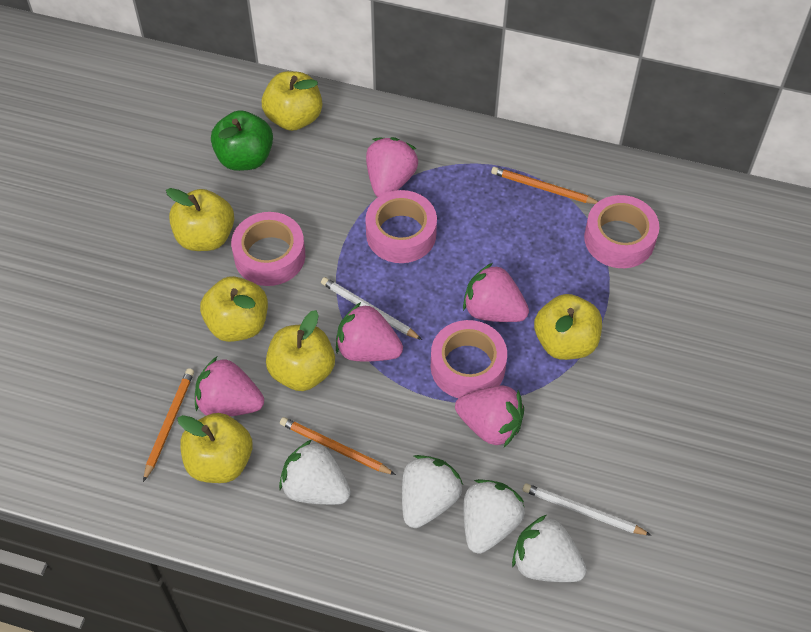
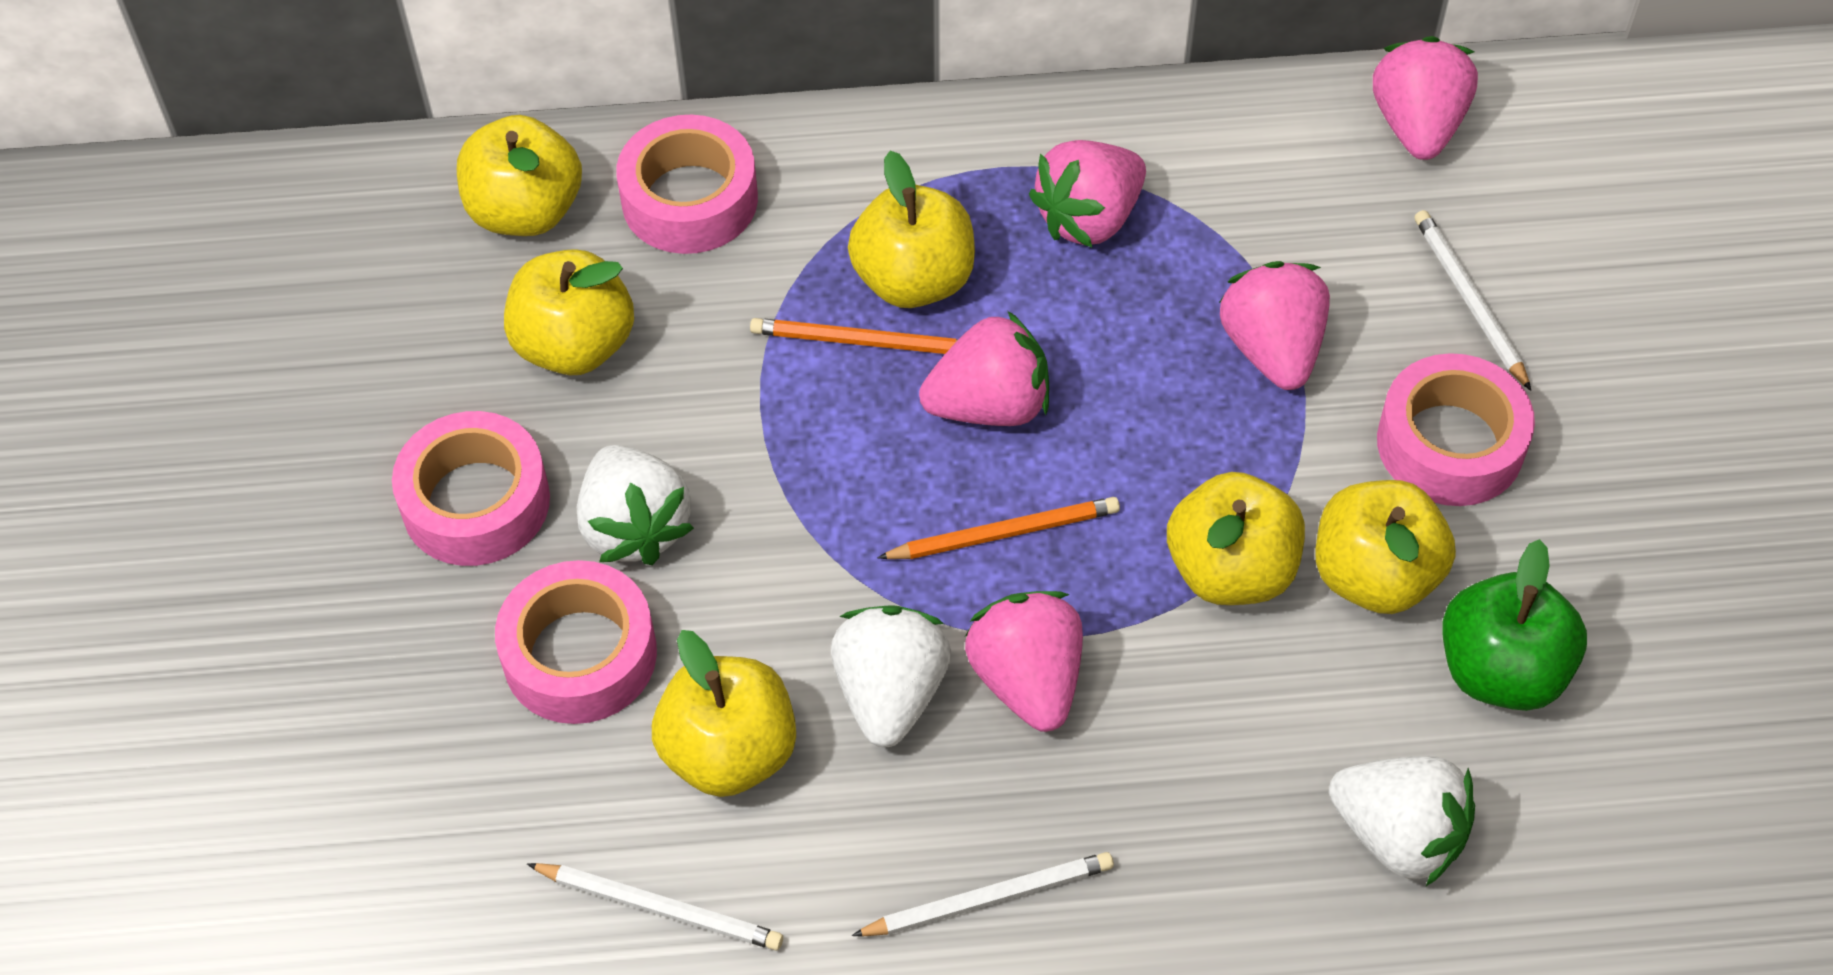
orange pencil: 3 -> 2
white pencil: 2 -> 3
white strawberry: 4 -> 3

